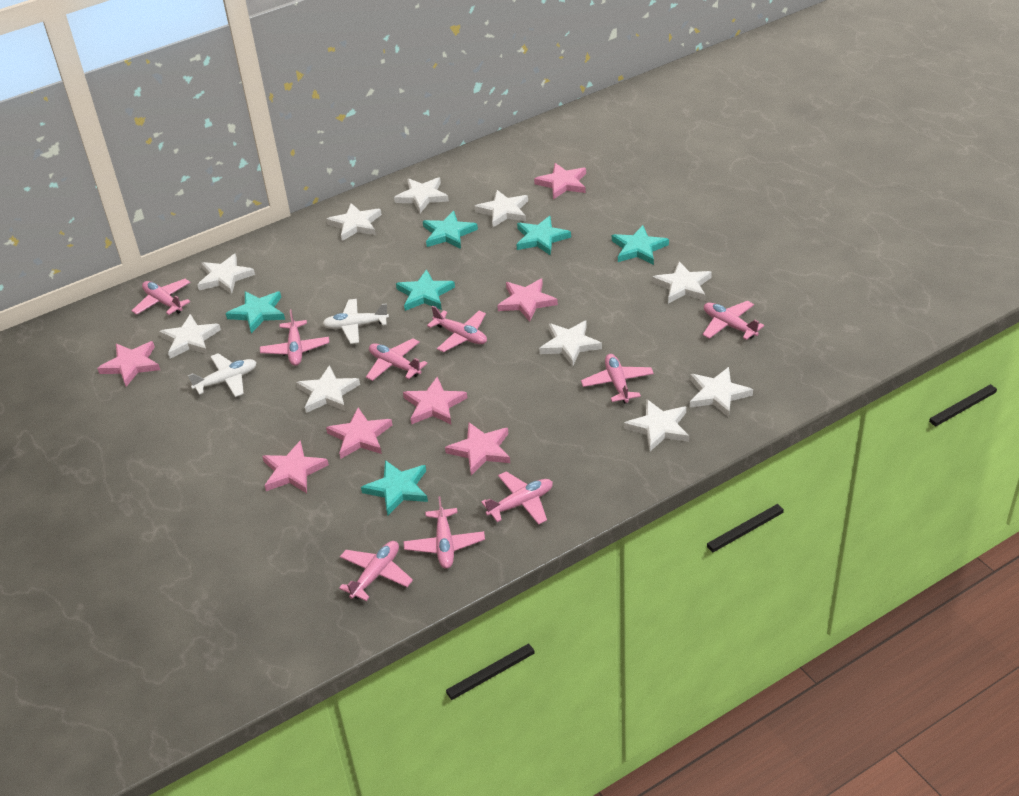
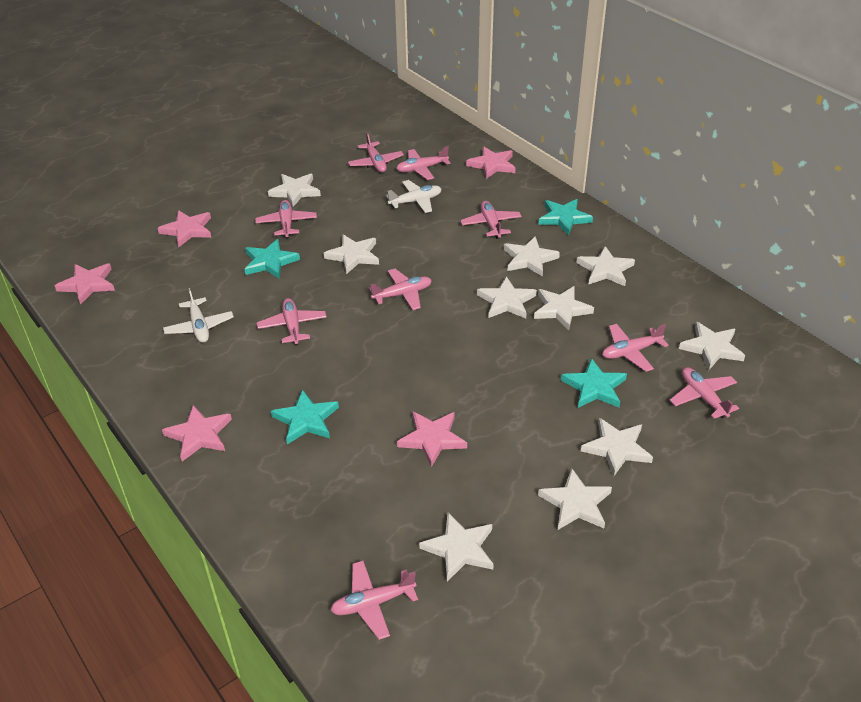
pink star: 7 -> 5
turquoise star: 6 -> 4

